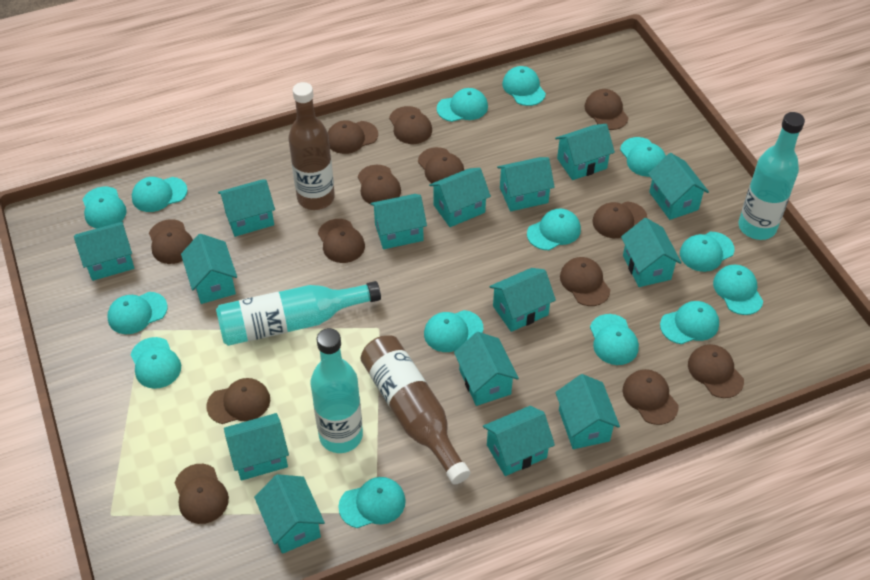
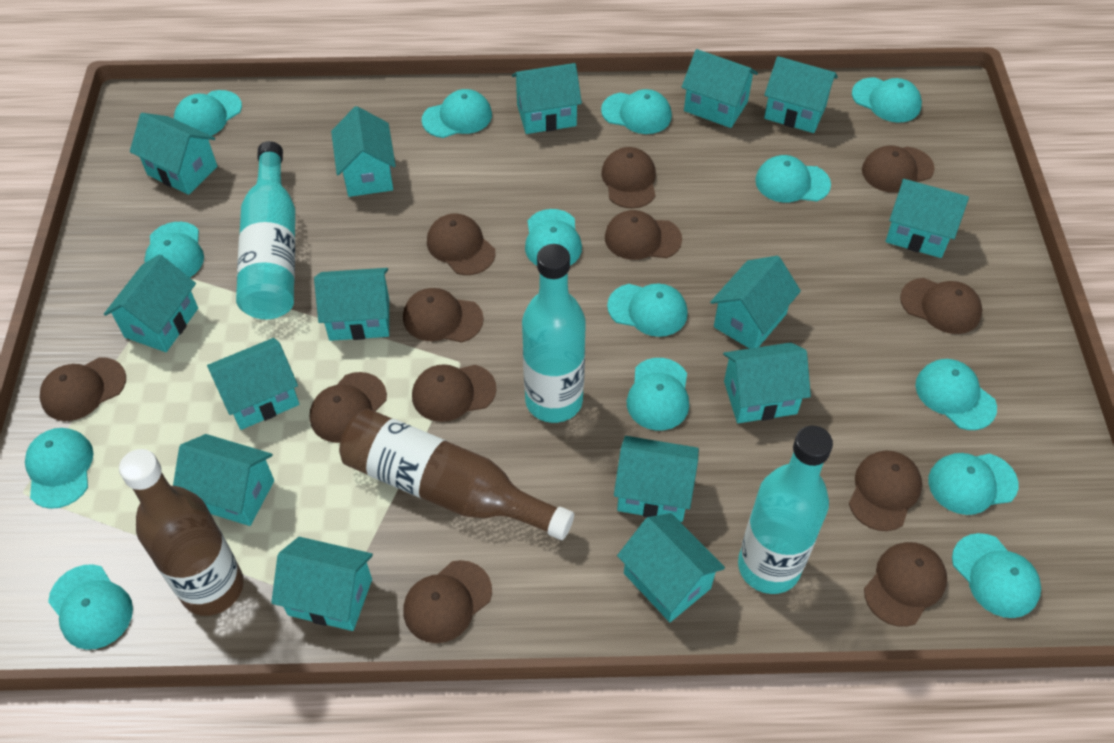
brown cap: 13 -> 12

